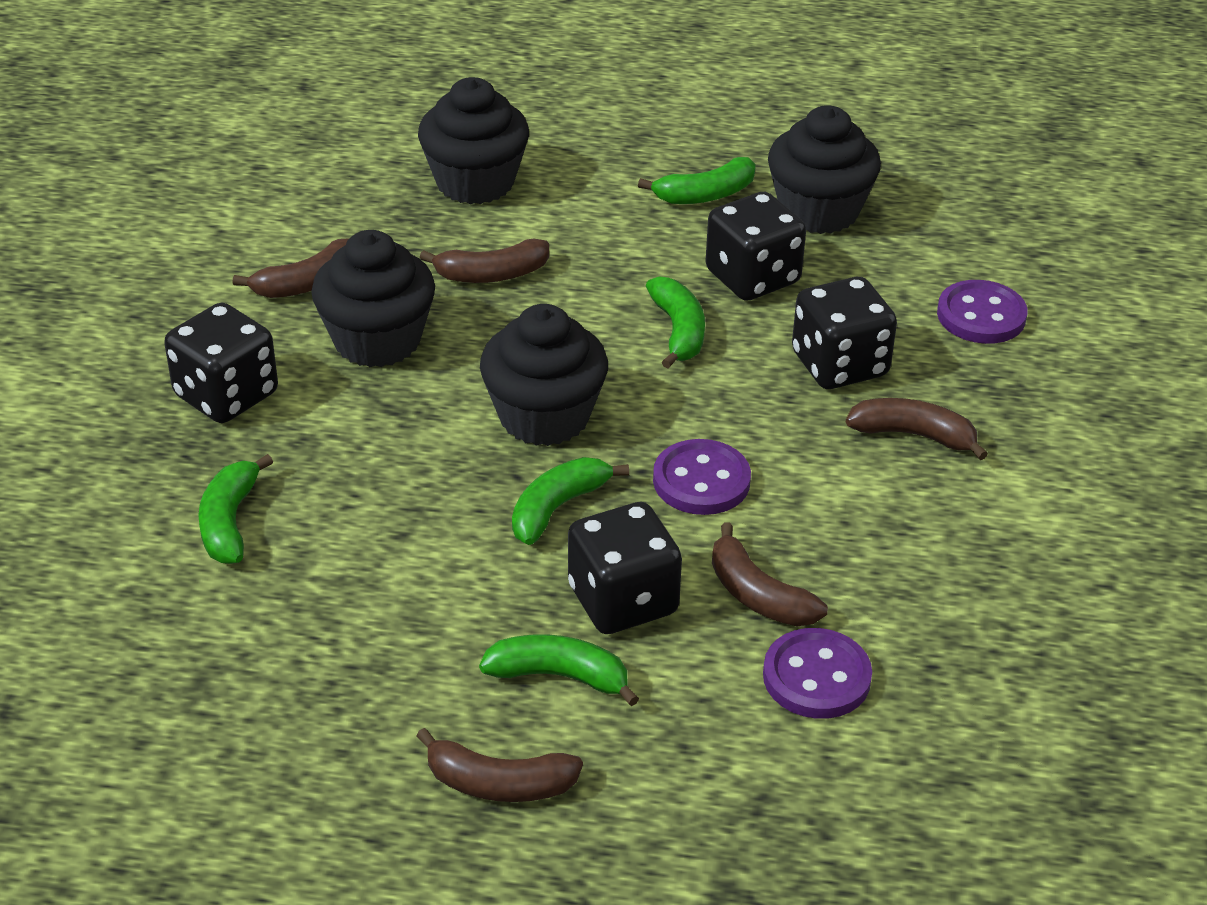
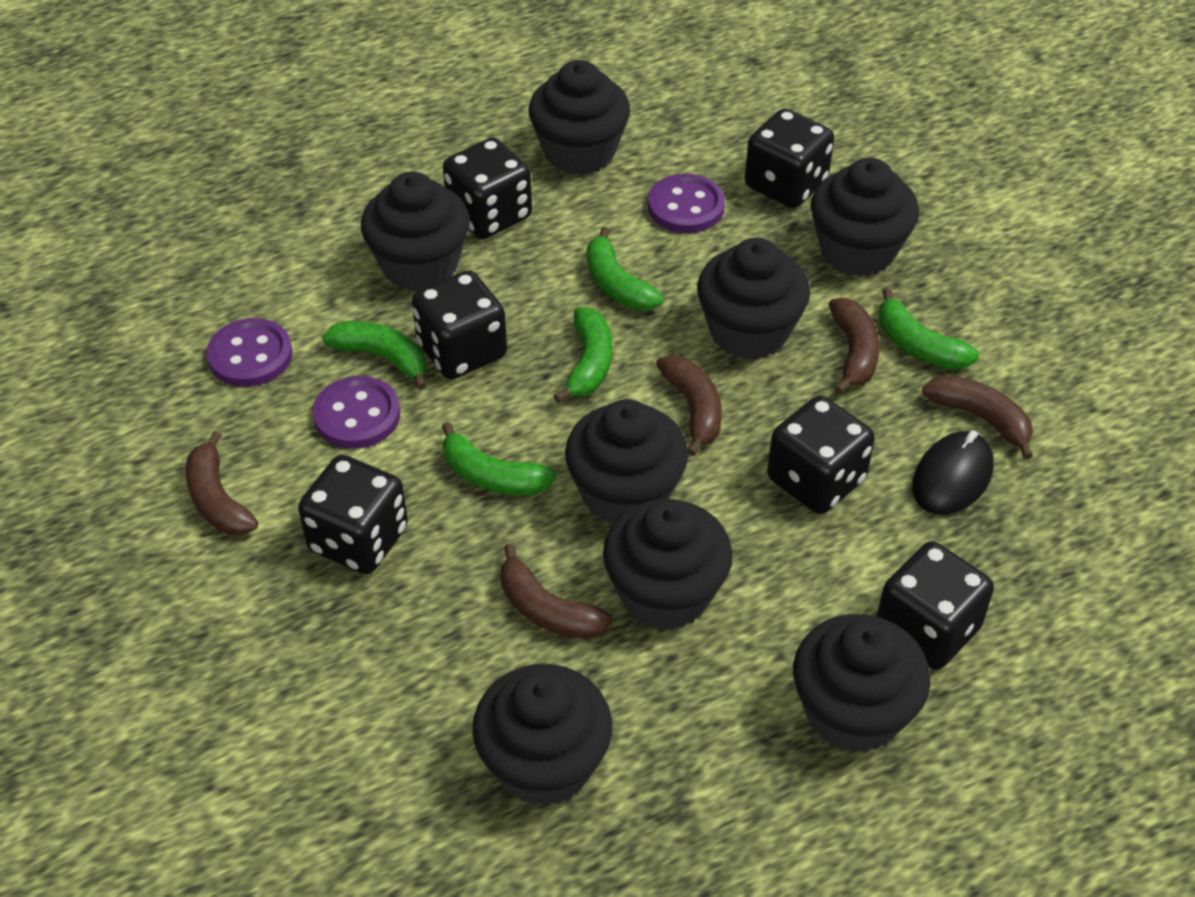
black cupcake: 4 -> 8
black dice: 4 -> 6
black mouse: 0 -> 1

